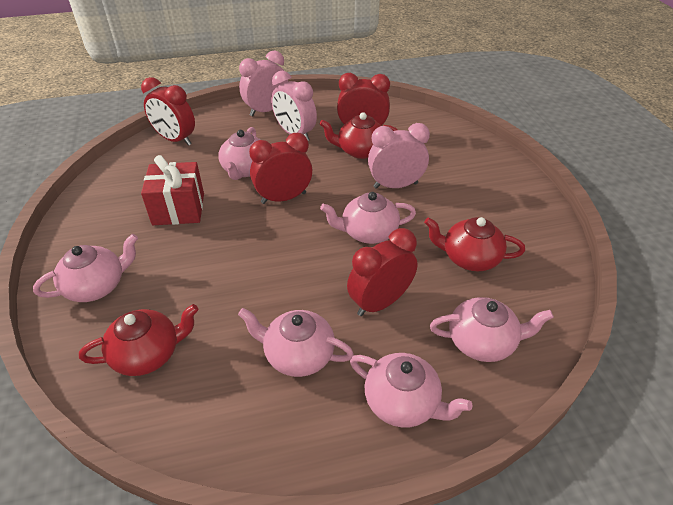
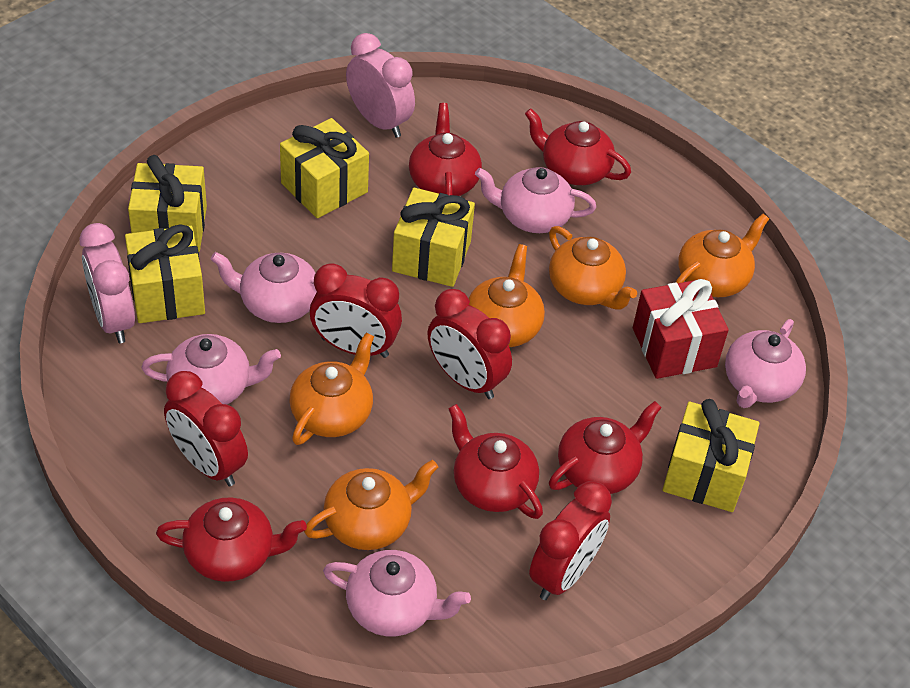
orange teapot: 0 -> 5
pink clock: 3 -> 2
pink teapot: 6 -> 5
red teapot: 3 -> 5
yellow gift: 0 -> 5

